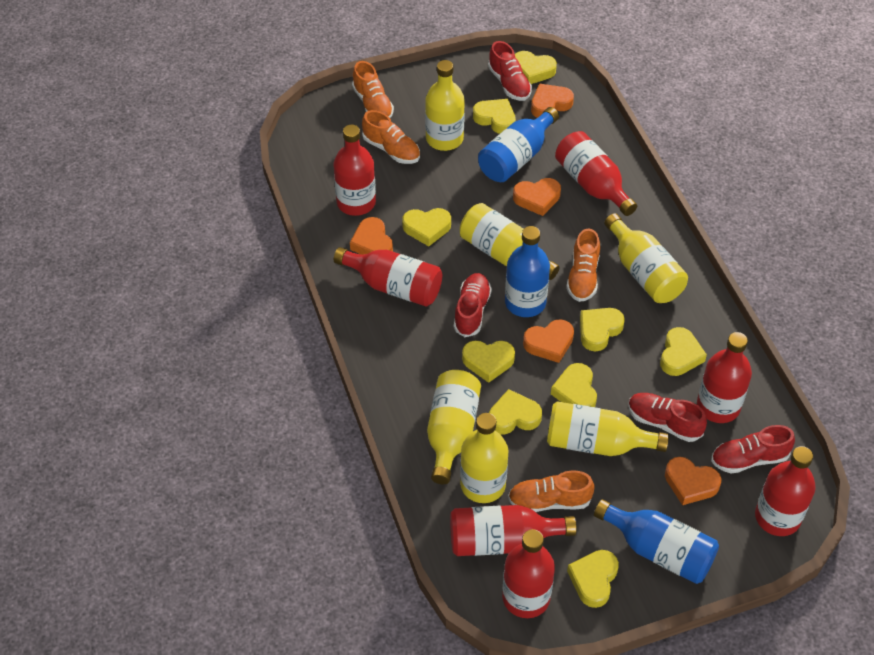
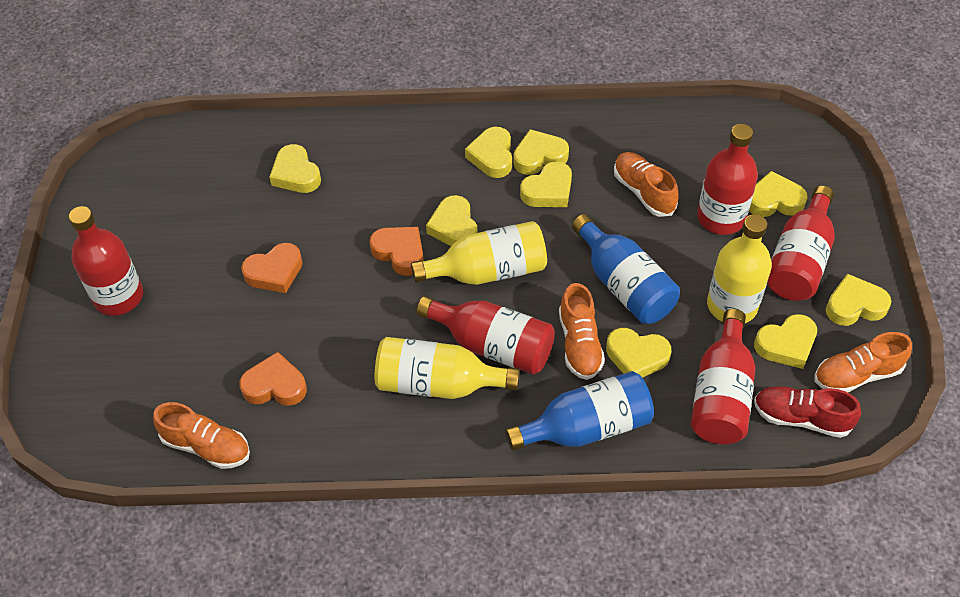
blue bottle: 3 -> 2
orange heart: 5 -> 3
red bottle: 7 -> 5
red shoe: 4 -> 1
yellow bottle: 6 -> 3

